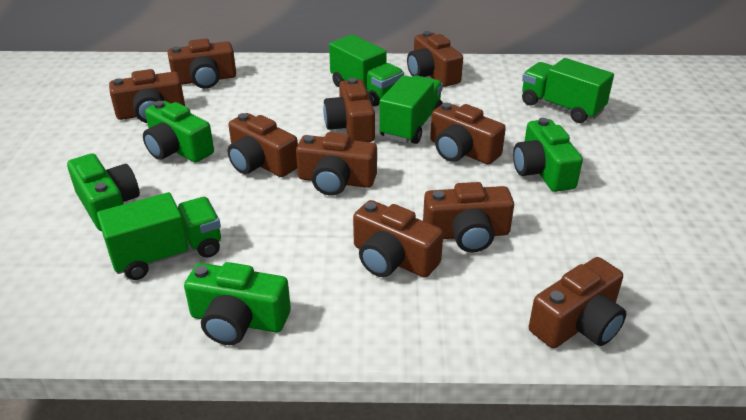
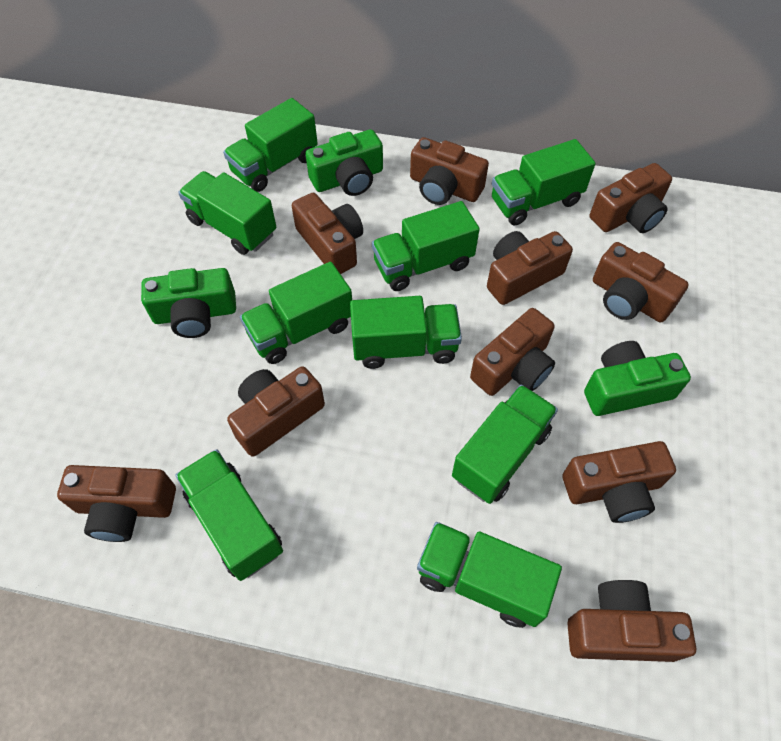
green camera: 4 -> 3
green truck: 4 -> 9

